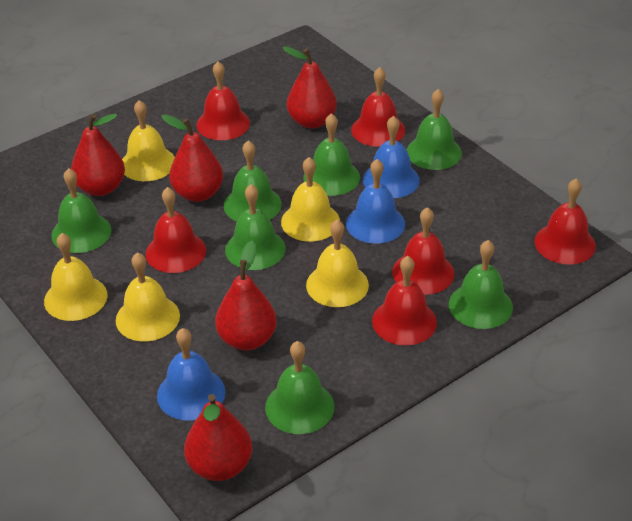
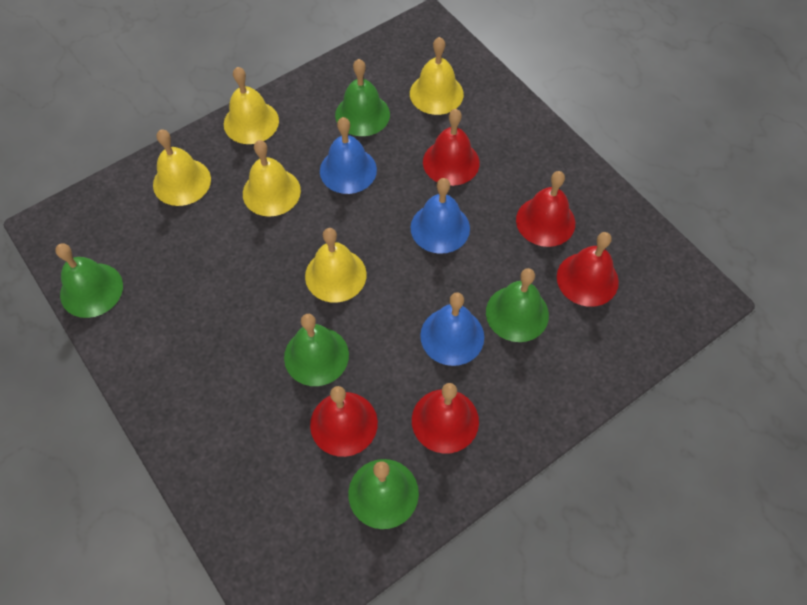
green bell: 7 -> 5
red bell: 6 -> 5
red pear: 5 -> 0

